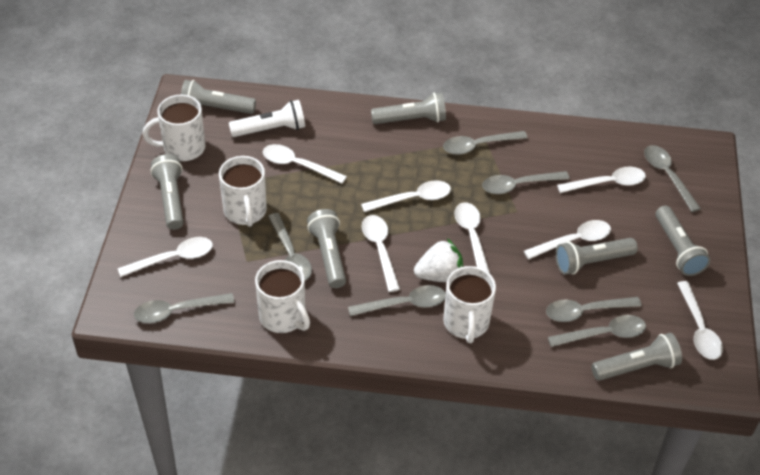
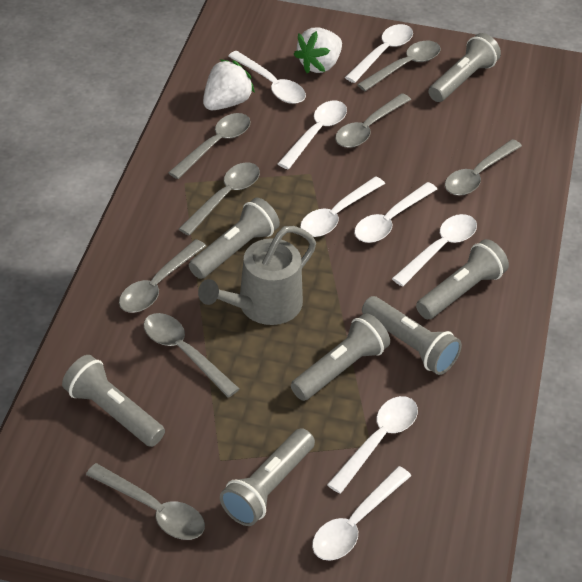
grey watering can: 0 -> 1
white flashlight: 1 -> 0
white mug: 4 -> 0
white strawberry: 1 -> 2

